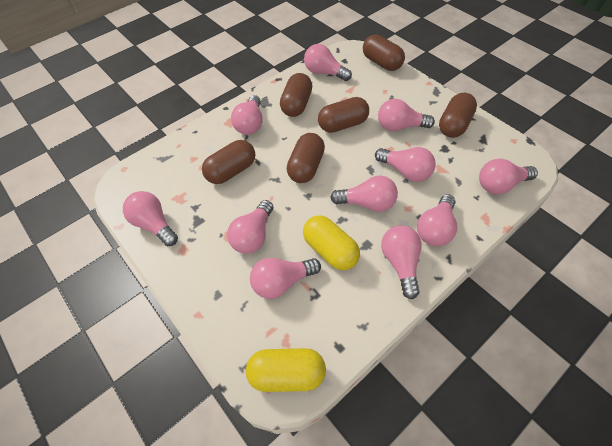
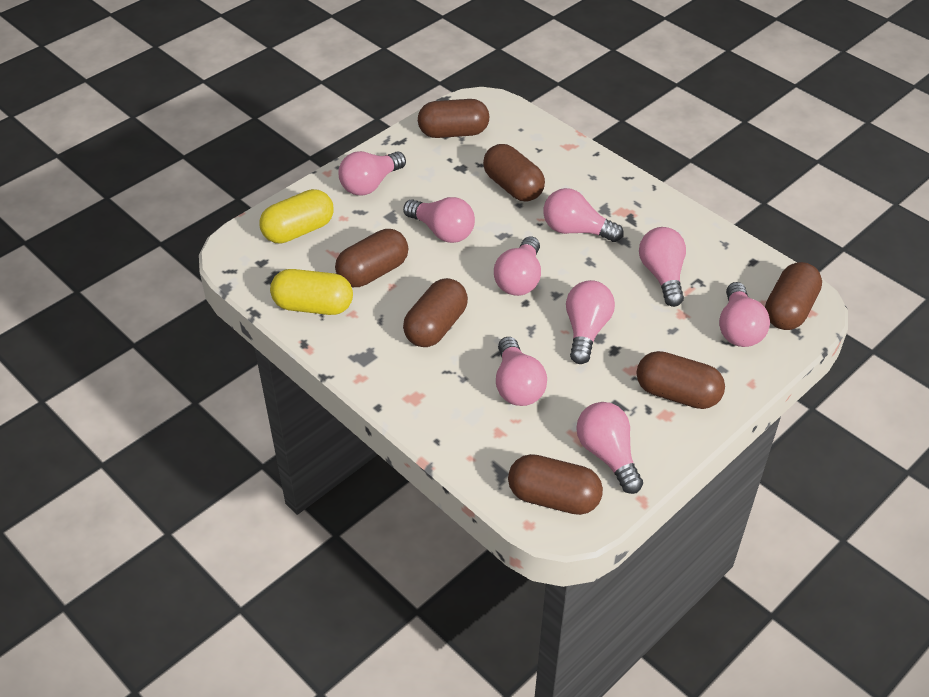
brown capsule: 6 -> 7
pink light bulb: 11 -> 9

